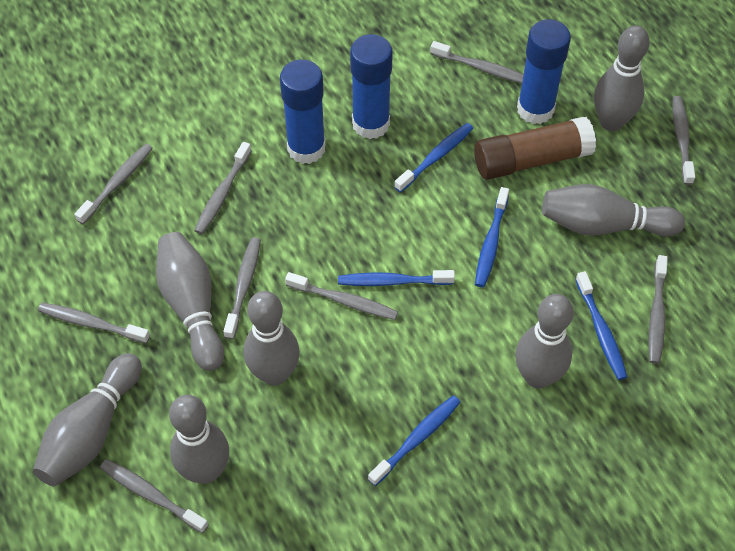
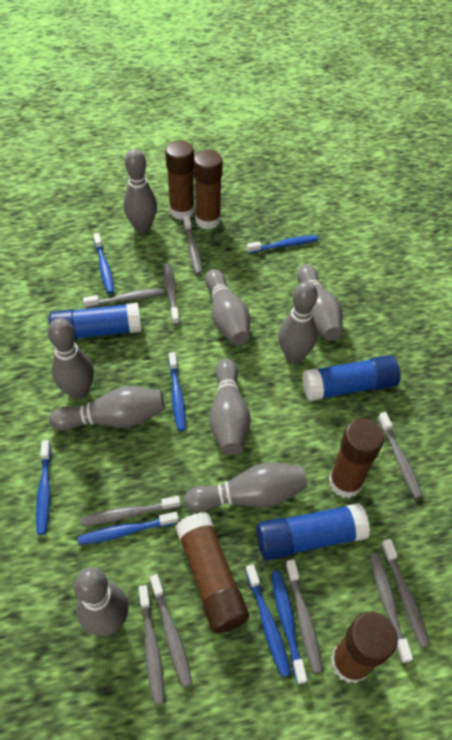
blue toothbrush: 5 -> 7
brown glue stick: 1 -> 5
grey bowling pin: 7 -> 9
grey toothbrush: 9 -> 10

